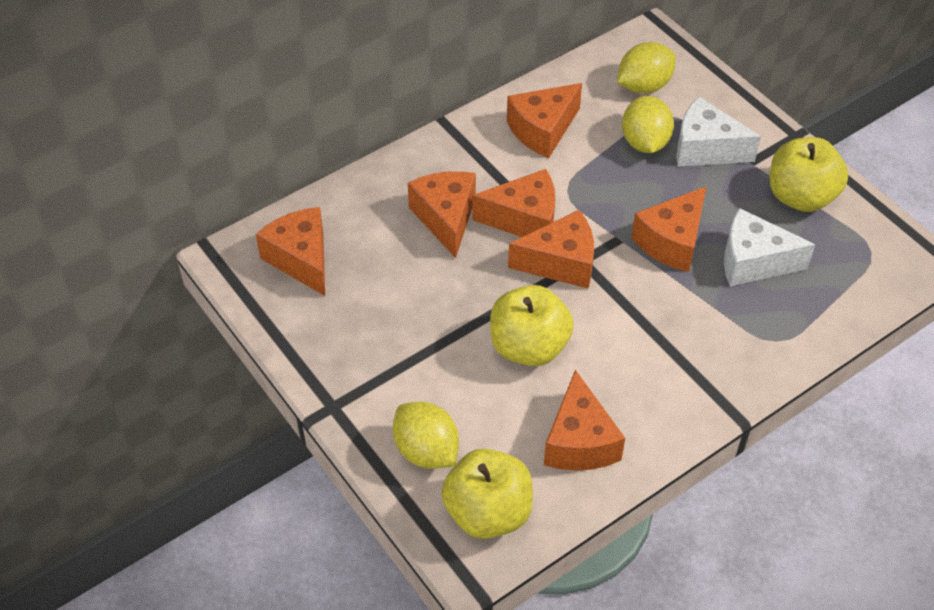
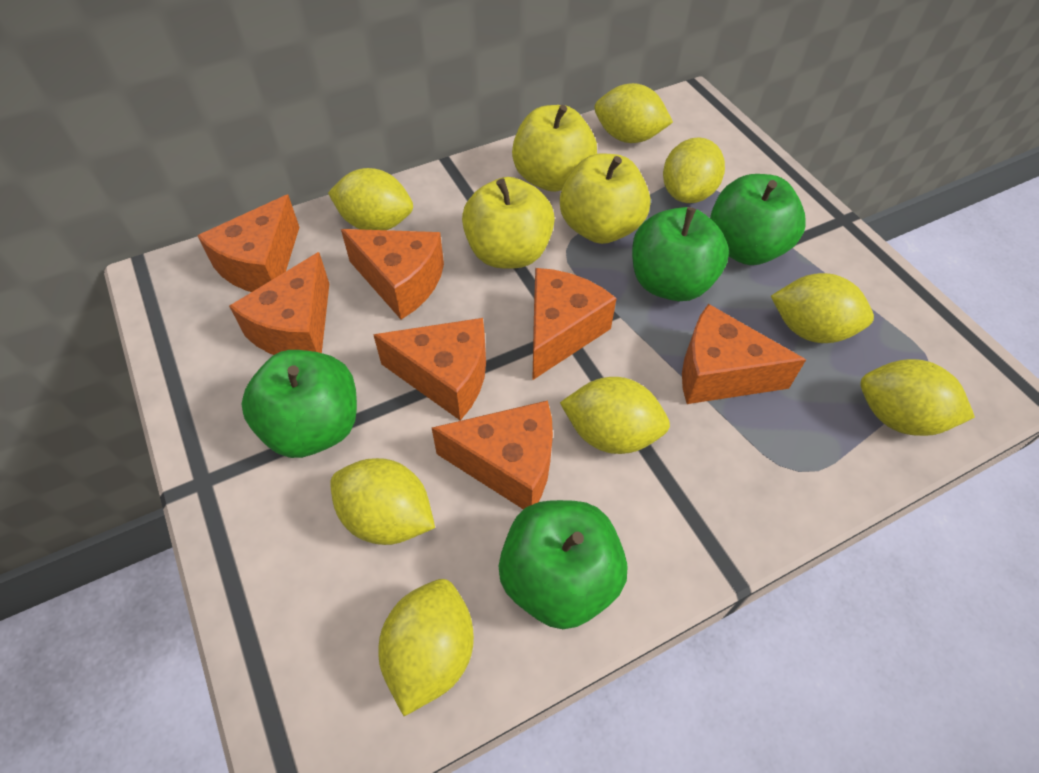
green apple: 0 -> 4
white cheese: 2 -> 0
yellow lemon: 3 -> 8

